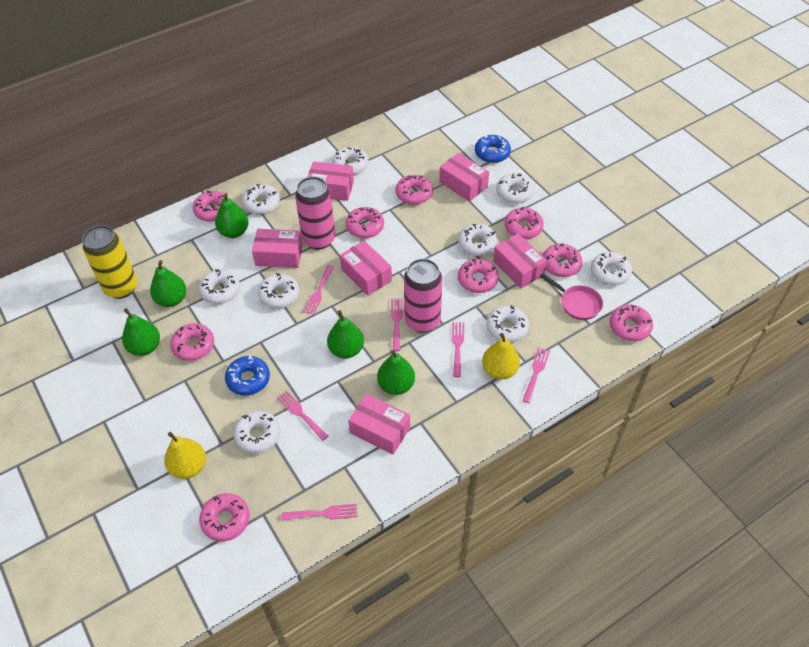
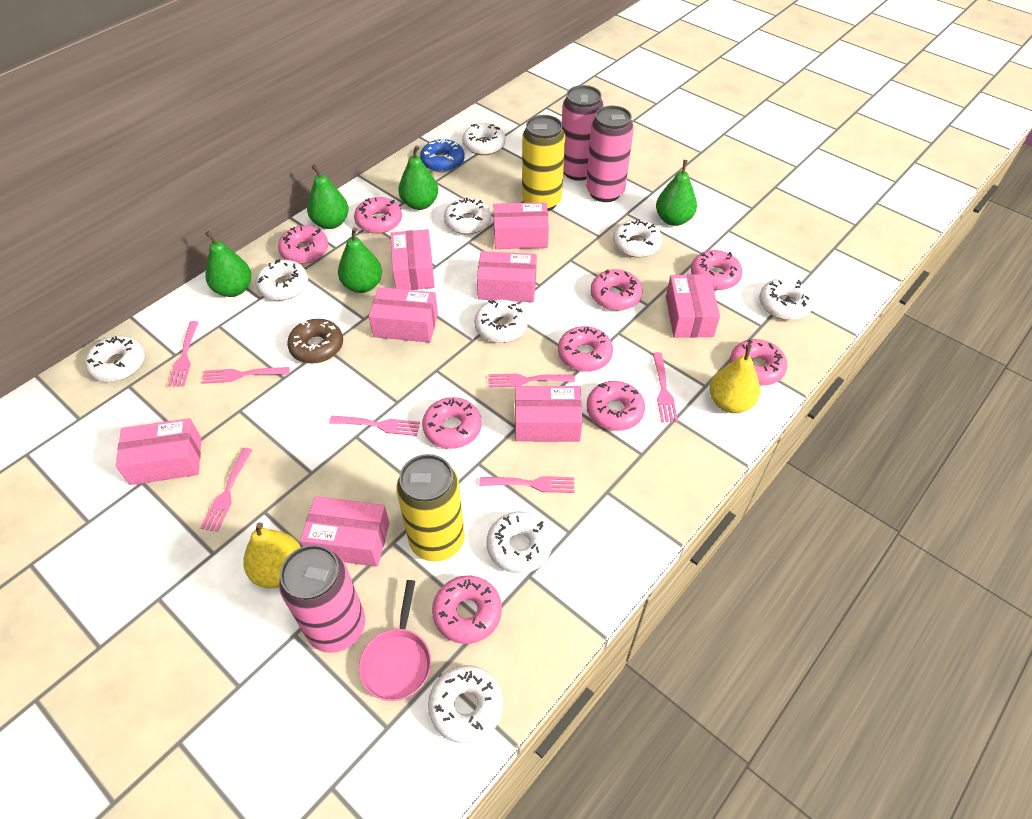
blue donut: 2 -> 1
brown donut: 0 -> 1
pink box: 6 -> 8
pink can: 2 -> 3
pink fork: 6 -> 7
yellow can: 1 -> 2

